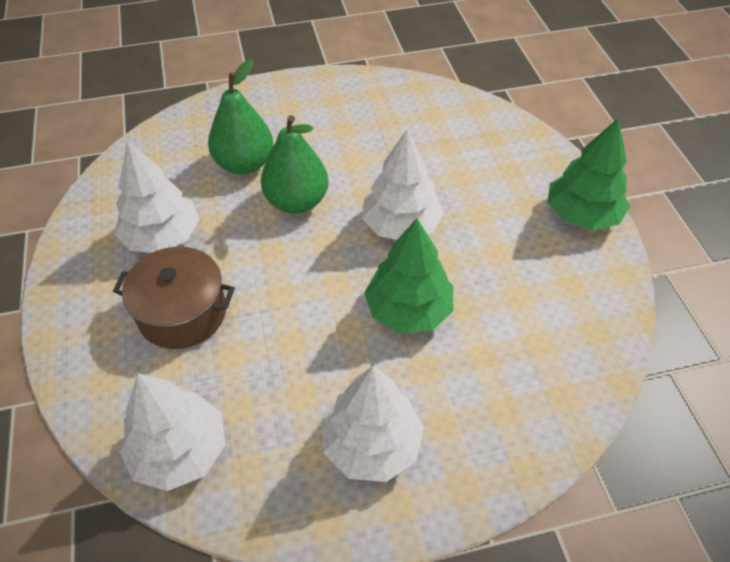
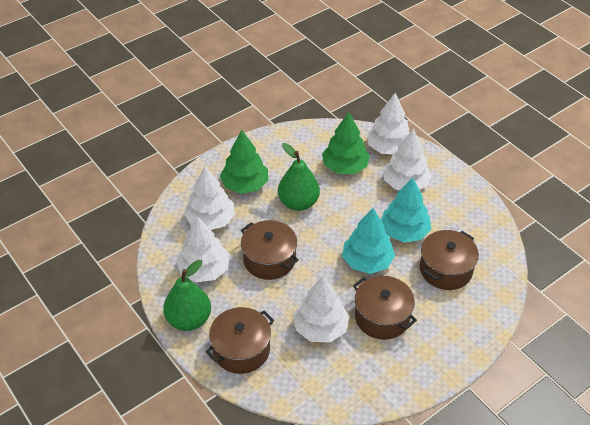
brown pot: 1 -> 4
turquoise tree: 0 -> 2
white tree: 4 -> 5

